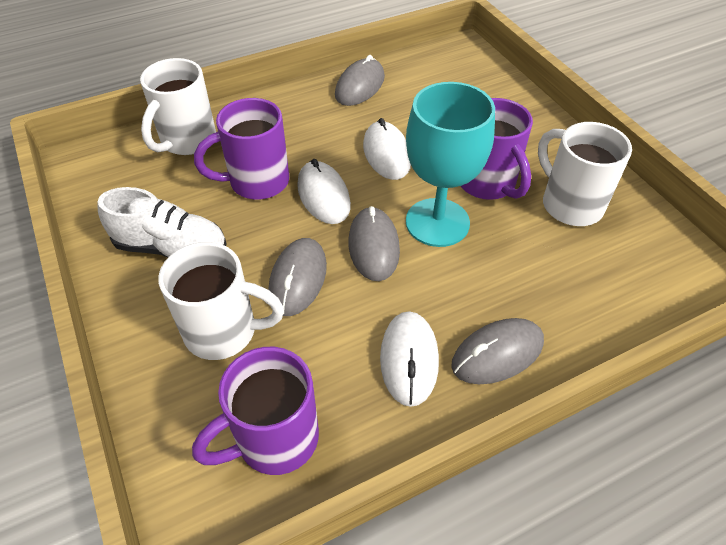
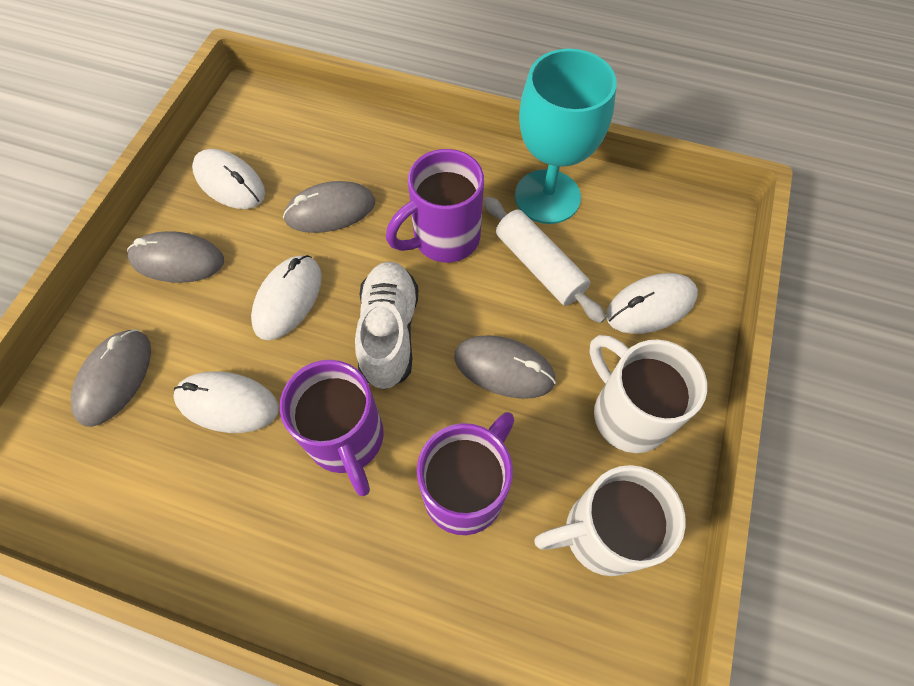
white mouse: 3 -> 4
white mug: 3 -> 2
white rolling pin: 0 -> 1

